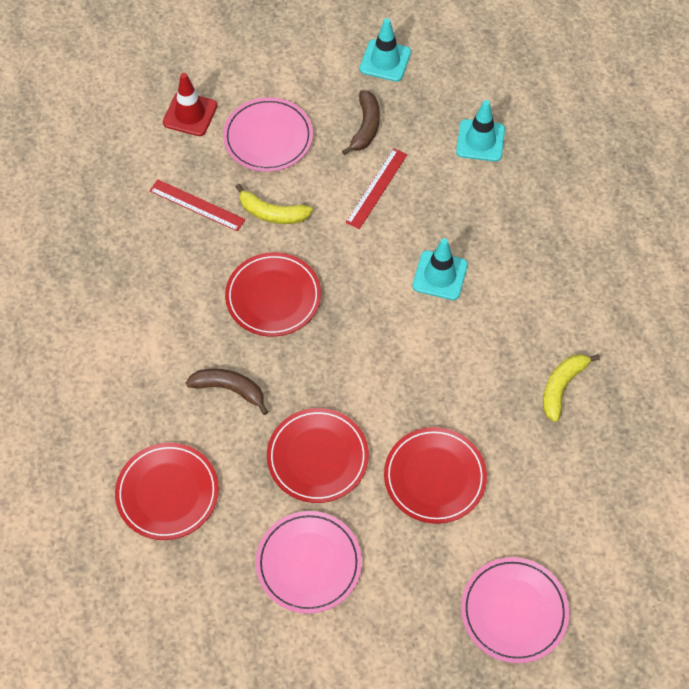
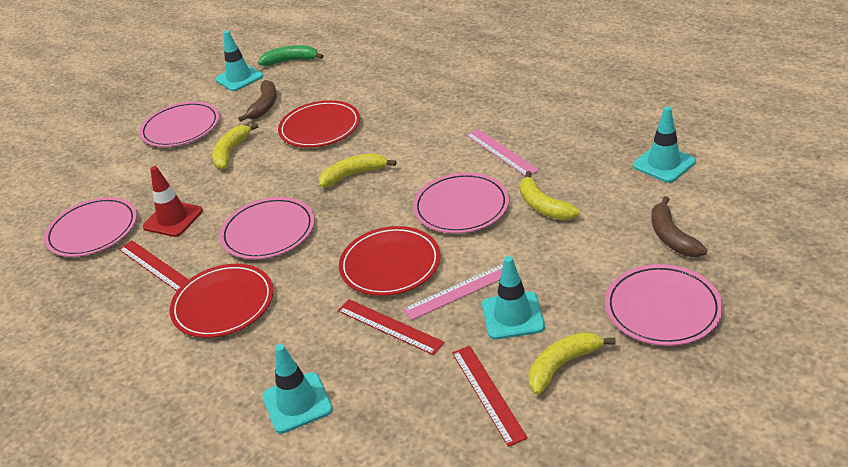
green banana: 0 -> 1
pink plate: 3 -> 5
pink ruler: 0 -> 2
red plate: 4 -> 3
red ruler: 2 -> 3
turquoise traffic cone: 3 -> 4
yellow banana: 2 -> 4

